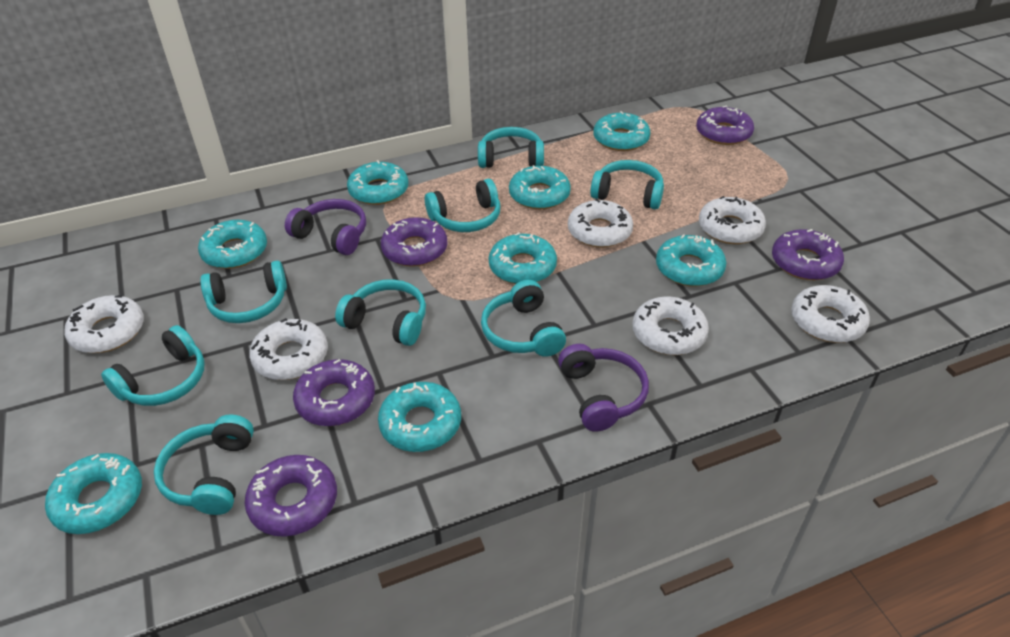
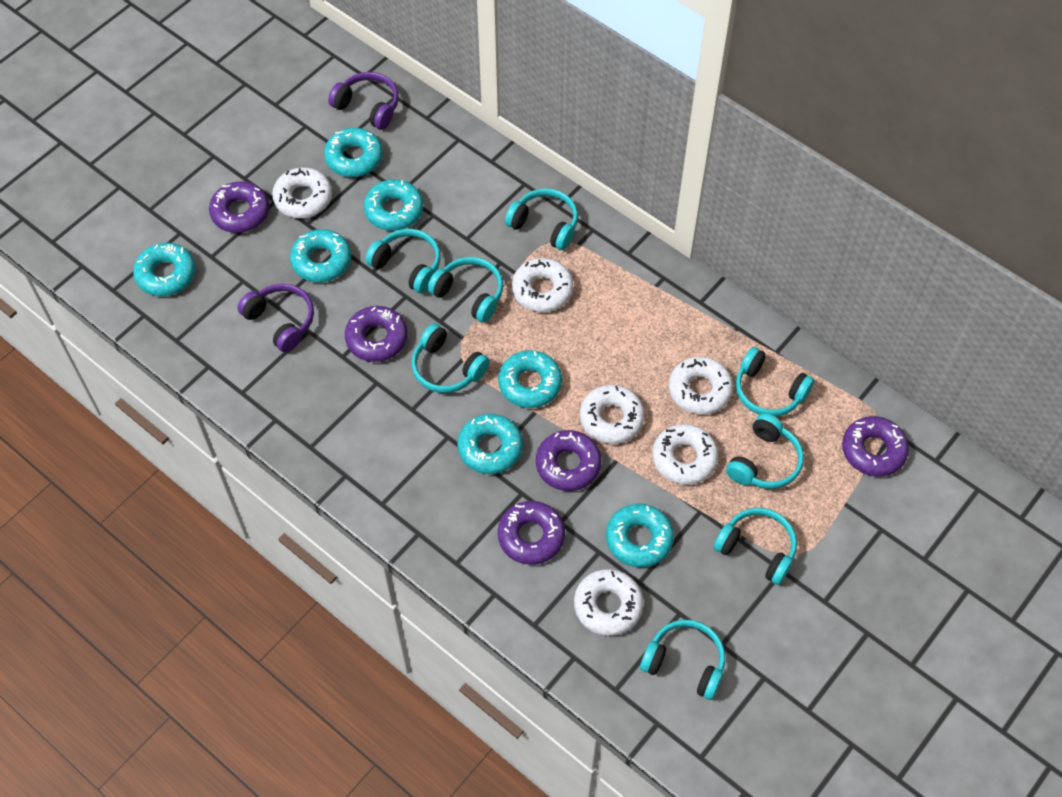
turquoise donut: 8 -> 7

